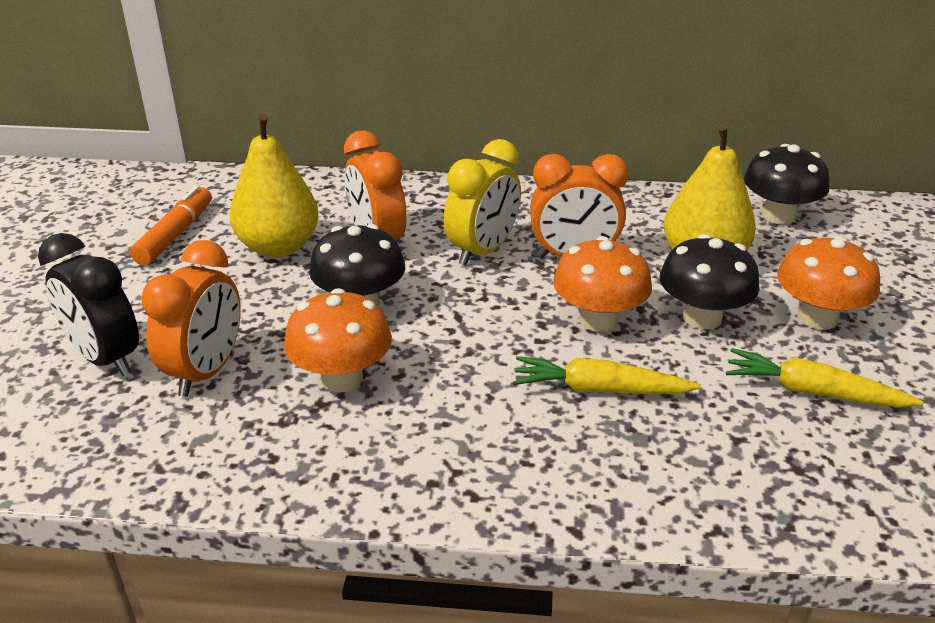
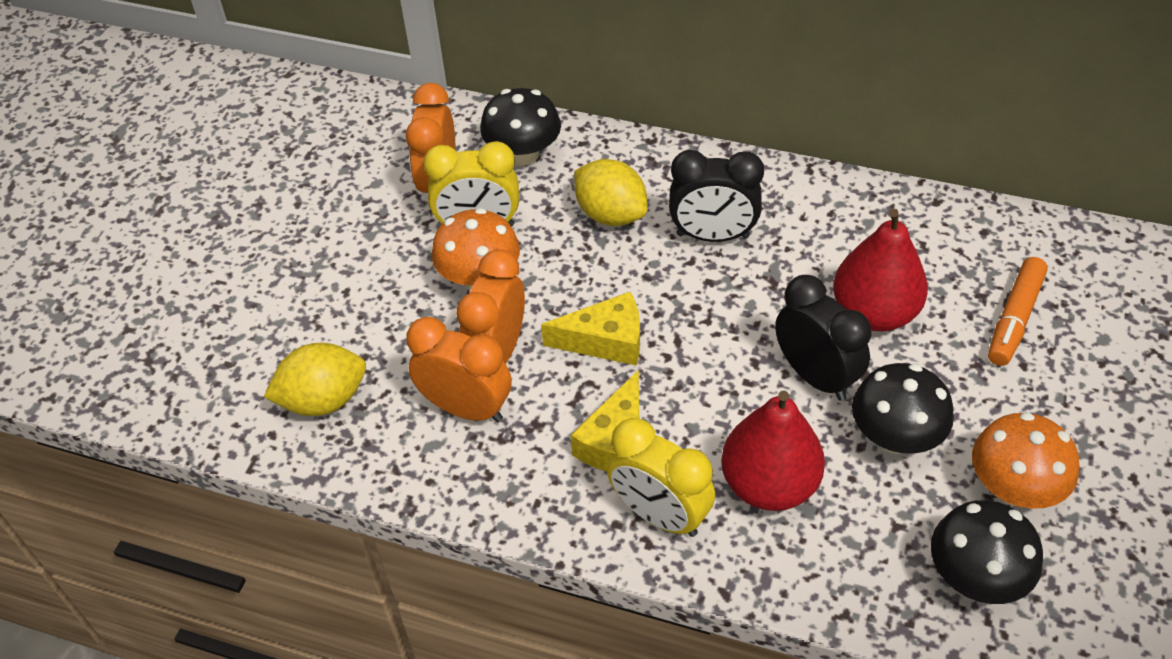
black clock: 1 -> 2
orange mushroom: 3 -> 2
red pear: 0 -> 2
yellow carrot: 2 -> 0
yellow cheese: 0 -> 2
yellow clock: 1 -> 2
yellow lemon: 0 -> 2
yellow pear: 2 -> 0

